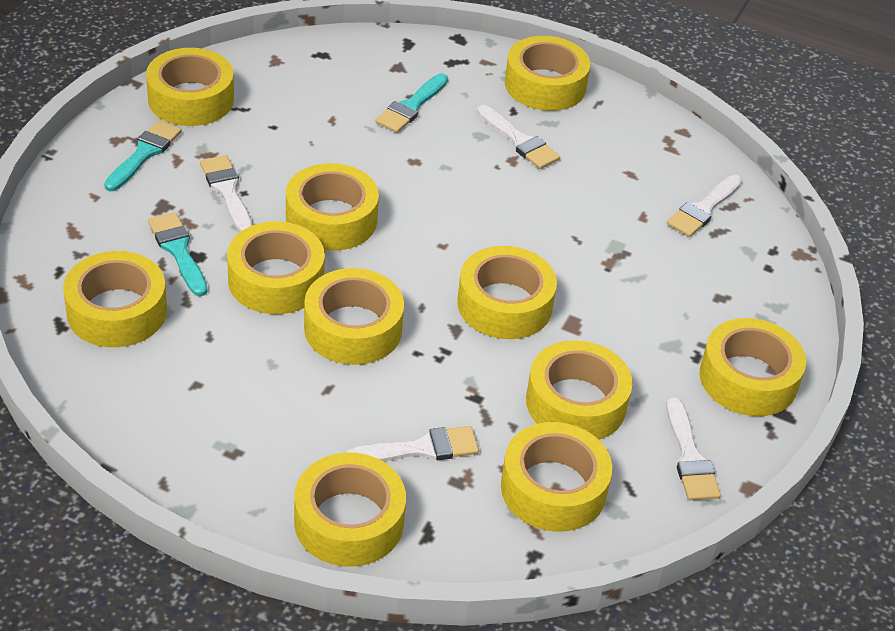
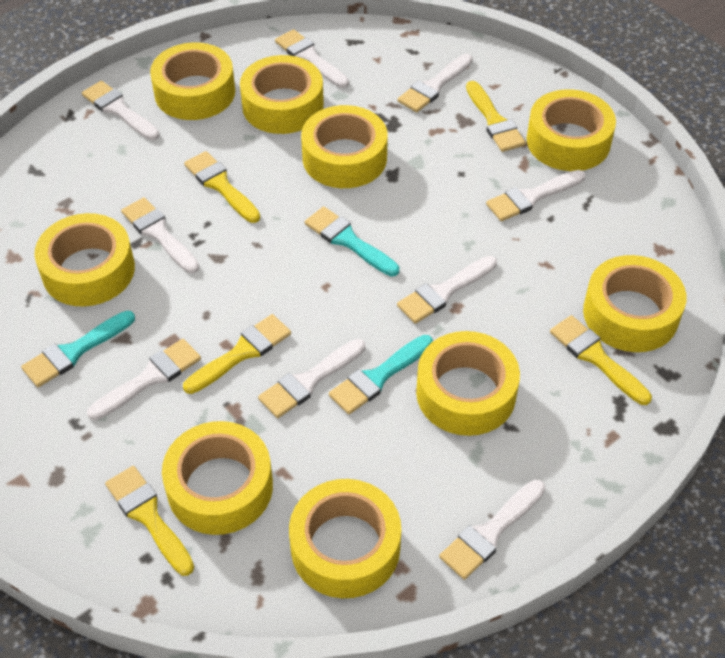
white brush: 5 -> 9
yellow brush: 0 -> 5
yellow tape: 11 -> 9

